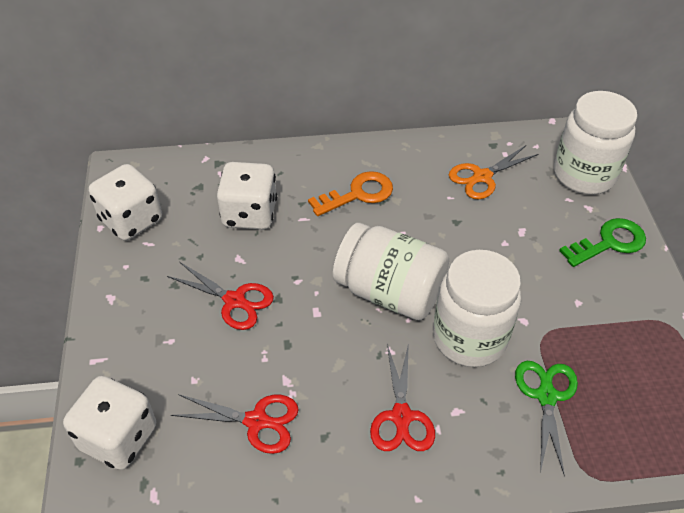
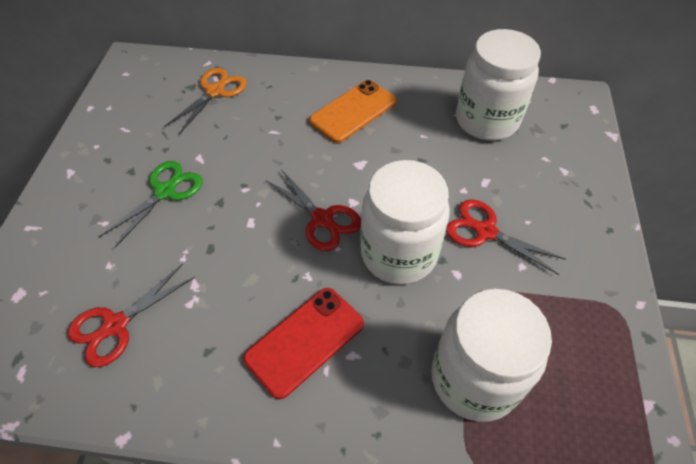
green key: 1 -> 0
orange key: 1 -> 0
orange phone: 0 -> 1
red phone: 0 -> 1
white dice: 3 -> 0

